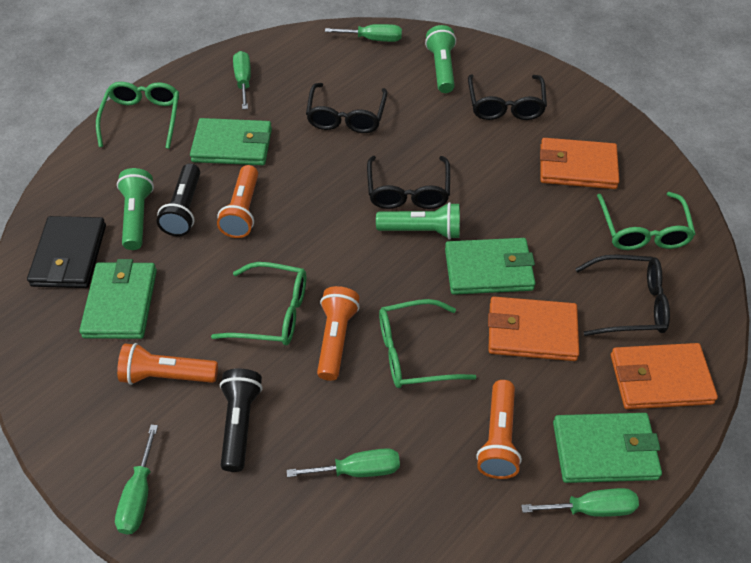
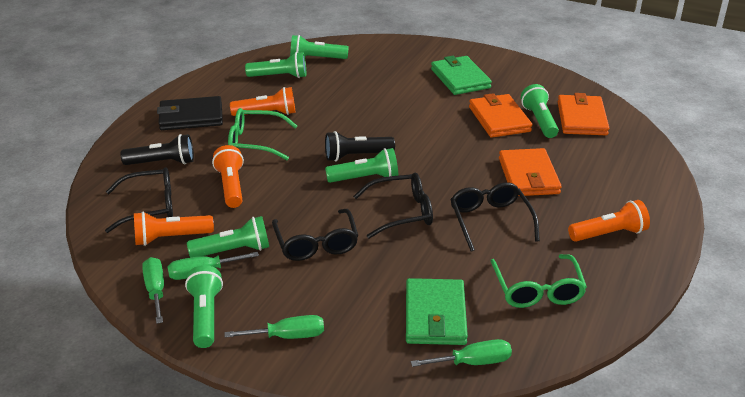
green flashlight: 3 -> 6
green glasses: 4 -> 2
green screwdriver: 5 -> 4
green wallet: 4 -> 2

